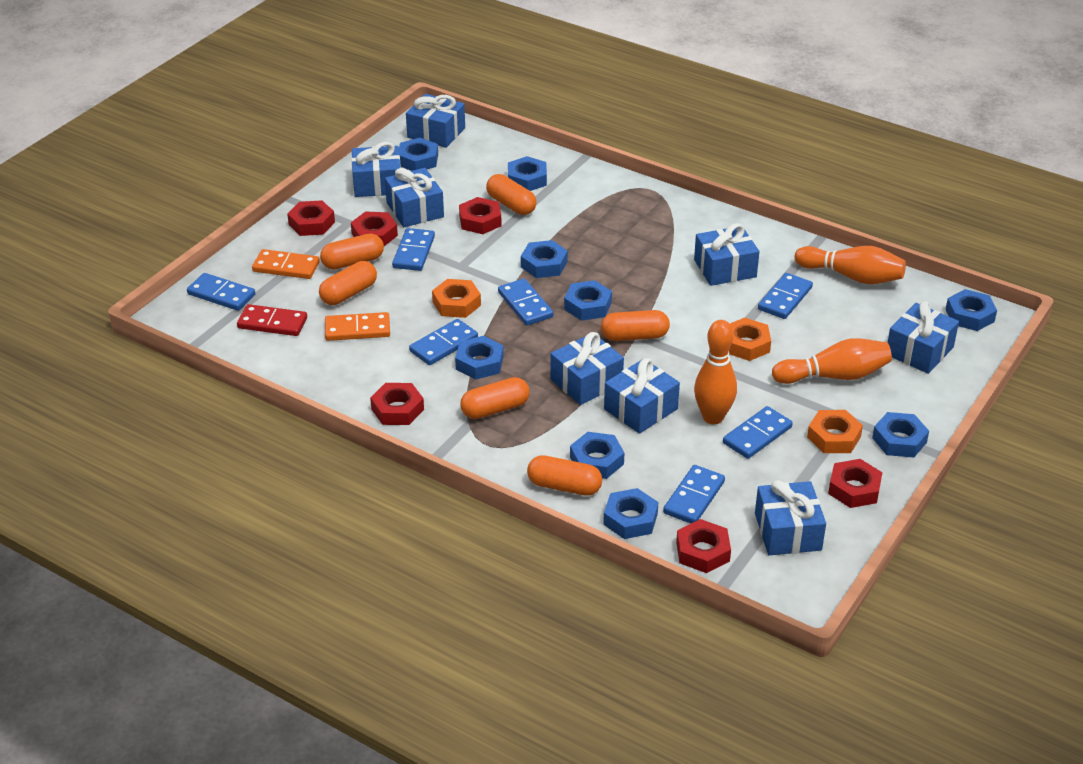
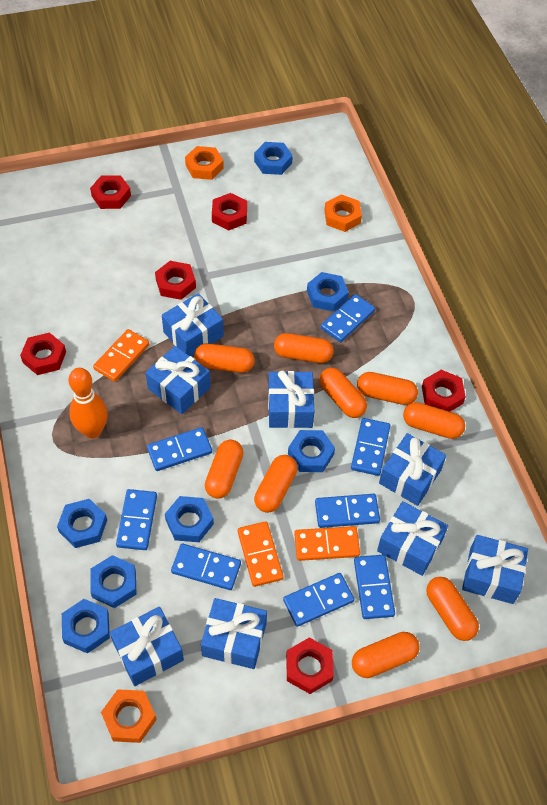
blue domino: 7 -> 8
blue nut: 9 -> 7
orange bowling pin: 3 -> 1
orange capsule: 6 -> 9
orange domino: 2 -> 3
red domino: 1 -> 0

